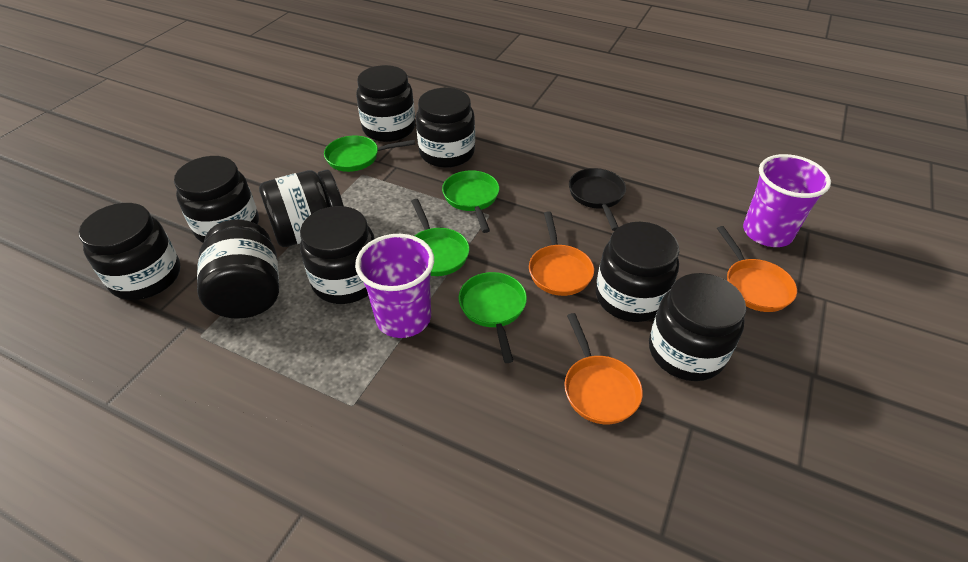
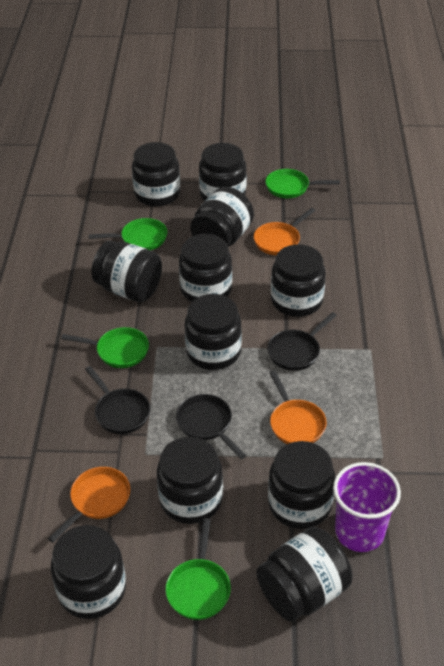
black jar: 9 -> 11
black pan: 1 -> 3
purple cup: 2 -> 1

